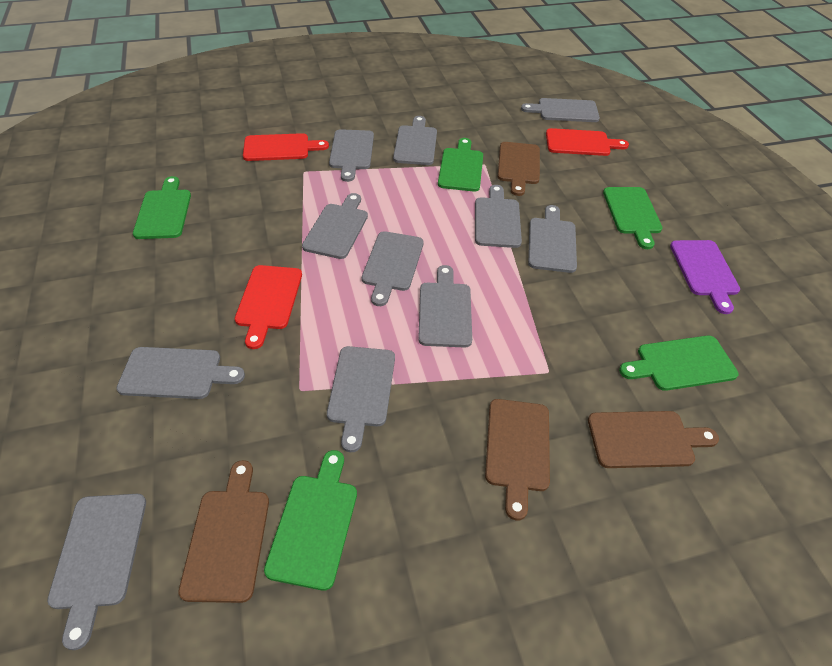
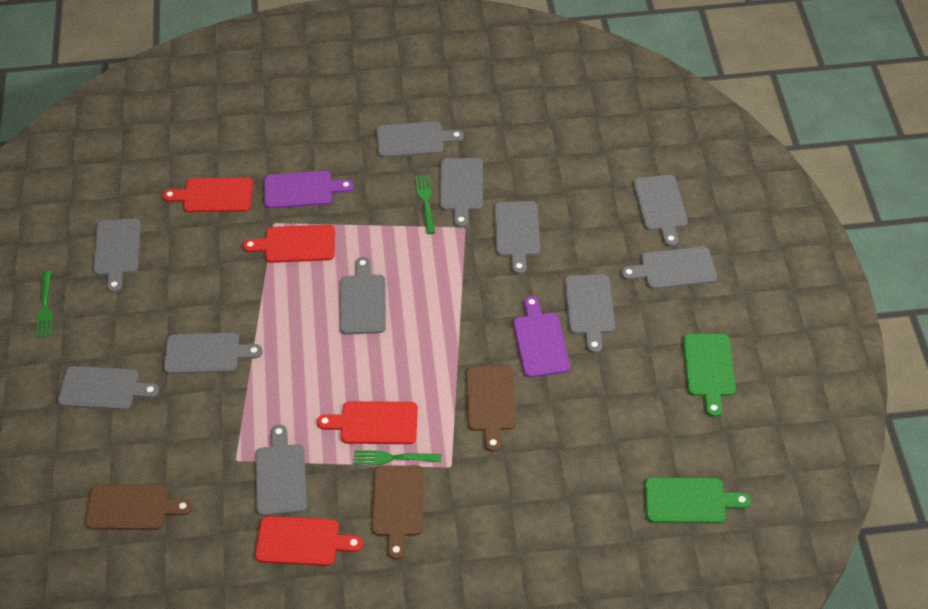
brown cutting board: 4 -> 3
green cutting board: 5 -> 2
green fork: 0 -> 3
purple cutting board: 1 -> 2
red cutting board: 3 -> 4

